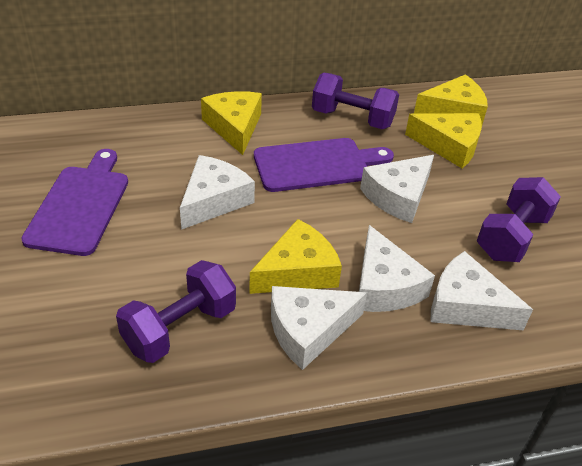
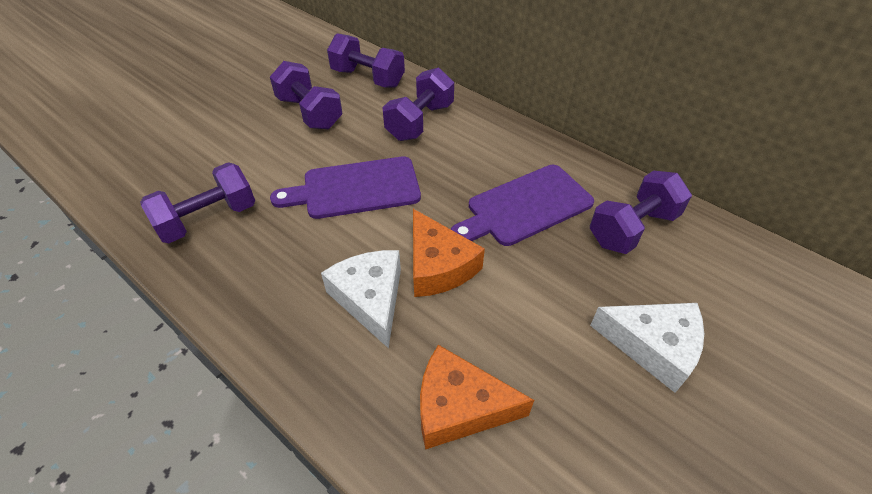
orange cheese: 0 -> 2
purple dumbbell: 3 -> 5
white cheese: 5 -> 2
yellow cheese: 4 -> 0

